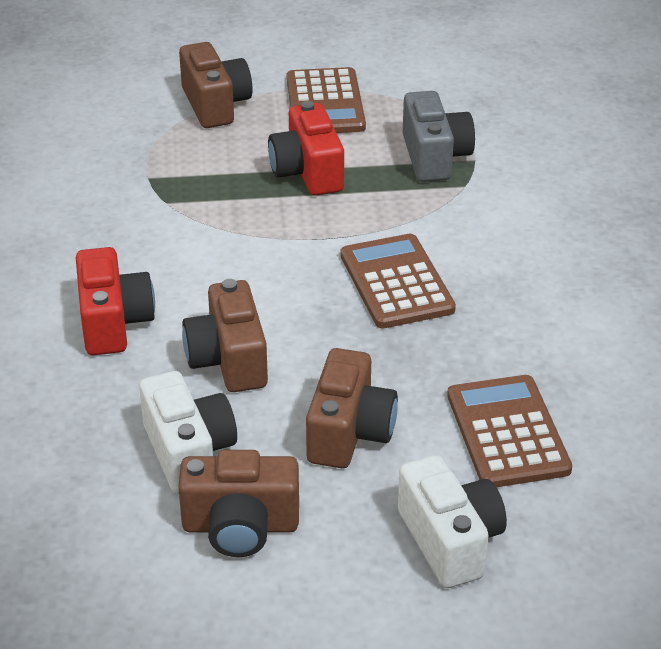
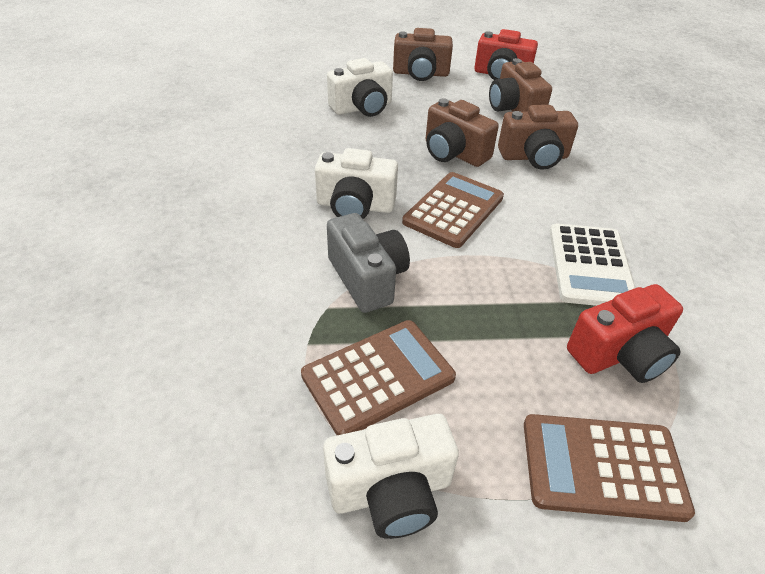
white calculator: 0 -> 1
white camera: 2 -> 3

